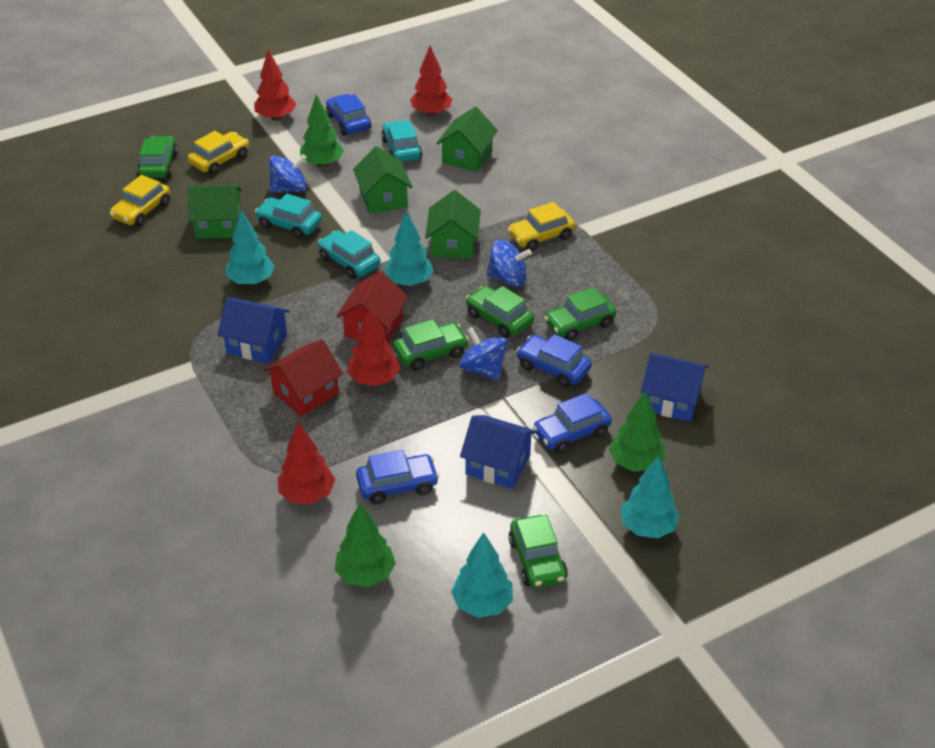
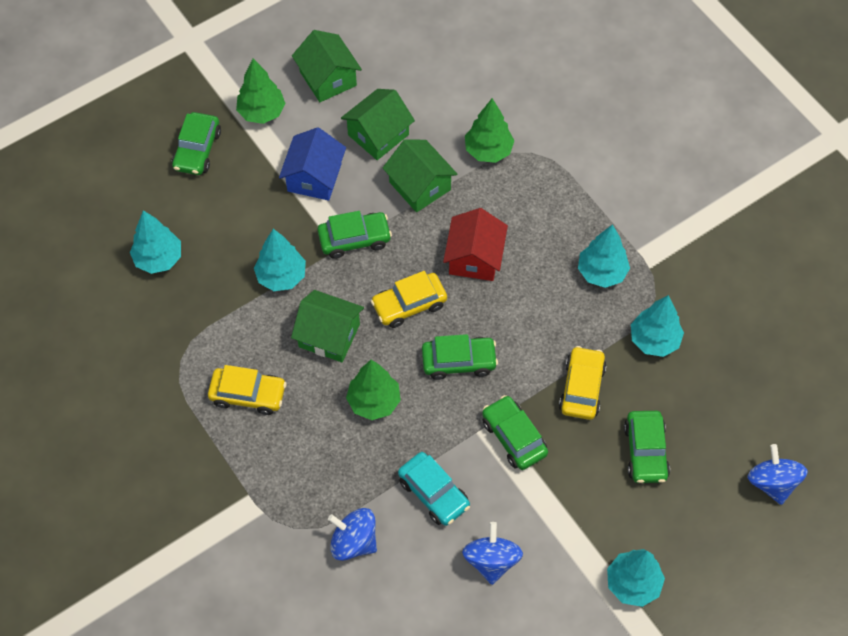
blue car: 4 -> 0
blue house: 3 -> 1
red house: 2 -> 1
red tree: 4 -> 0
turquoise car: 3 -> 1
turquoise tree: 4 -> 5

